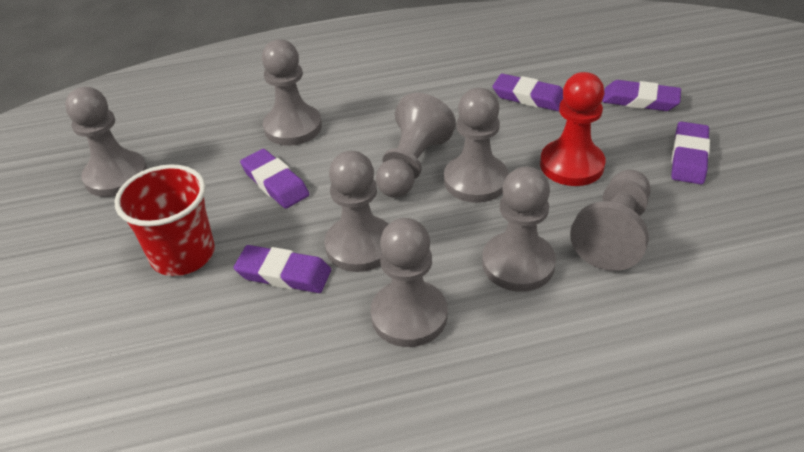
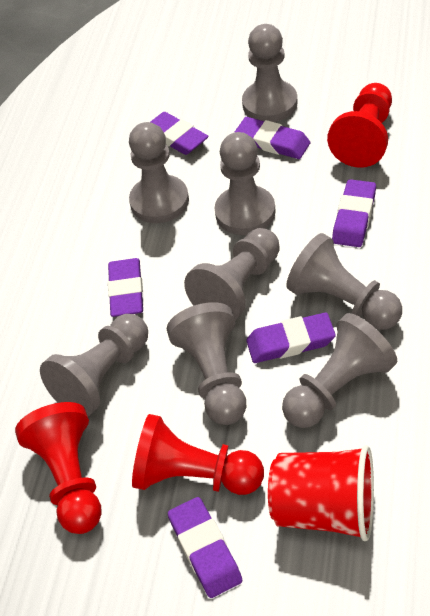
purple eraser: 5 -> 6
red pawn: 1 -> 3

